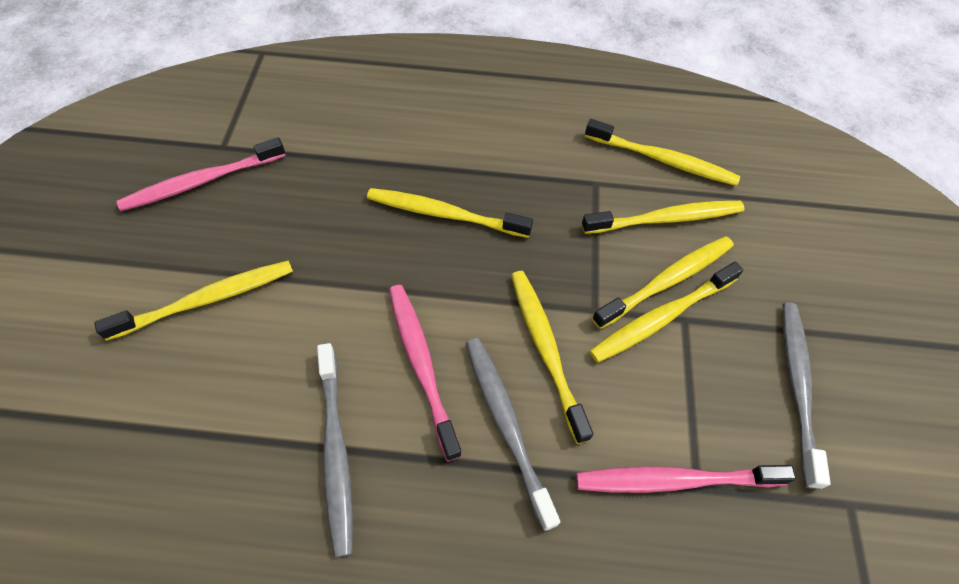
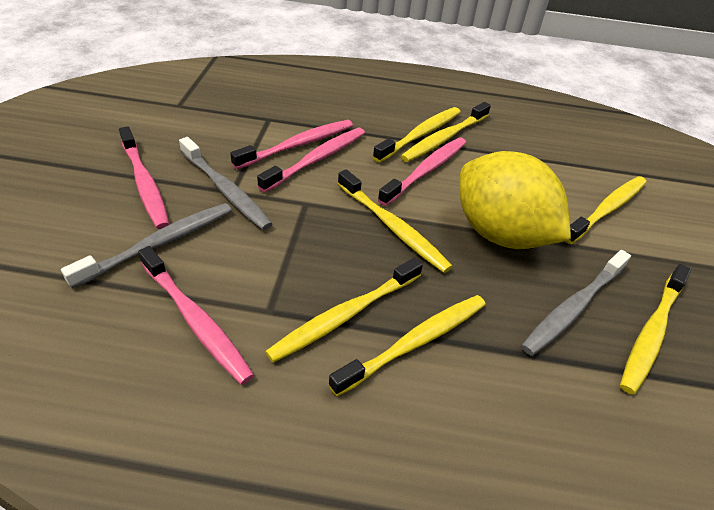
pink toothbrush: 3 -> 5
yellow lemon: 0 -> 1

